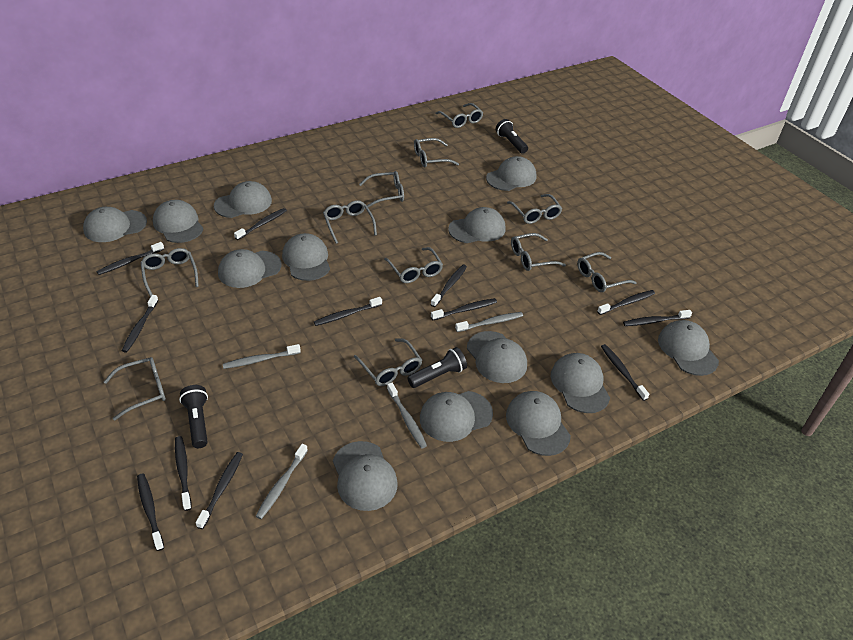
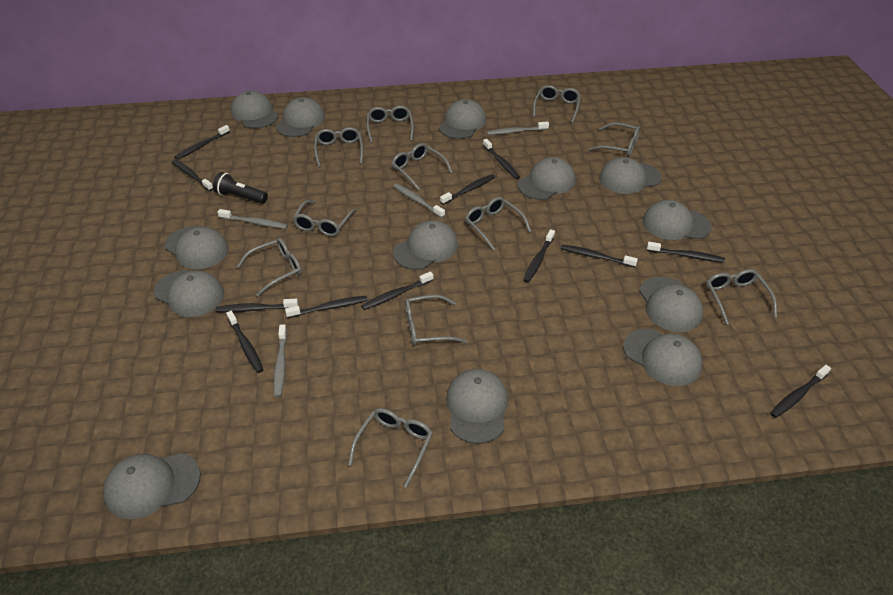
black flashlight: 3 -> 1

